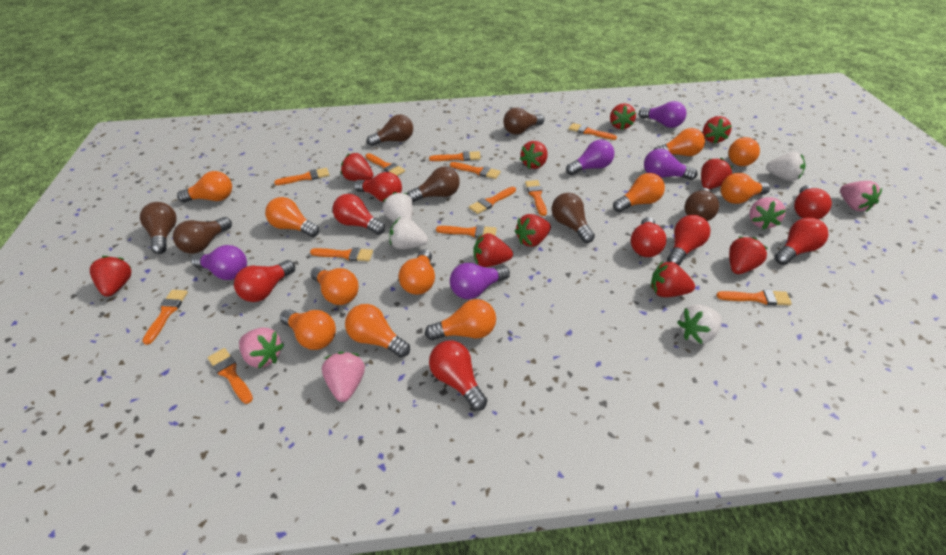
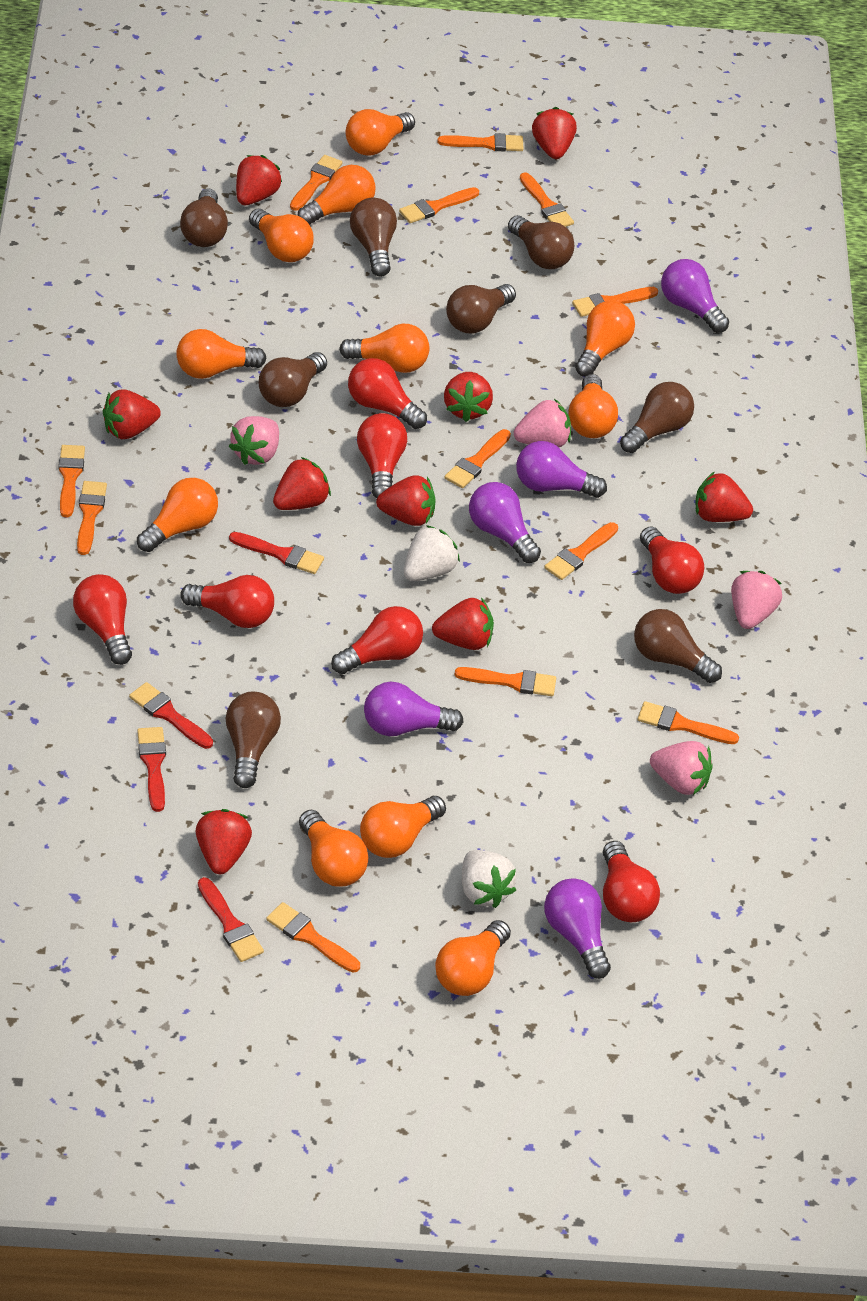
brown light bulb: 7 -> 8
red brush: 0 -> 4
red light bulb: 8 -> 7
red strawberry: 10 -> 9
white strawberry: 4 -> 2

